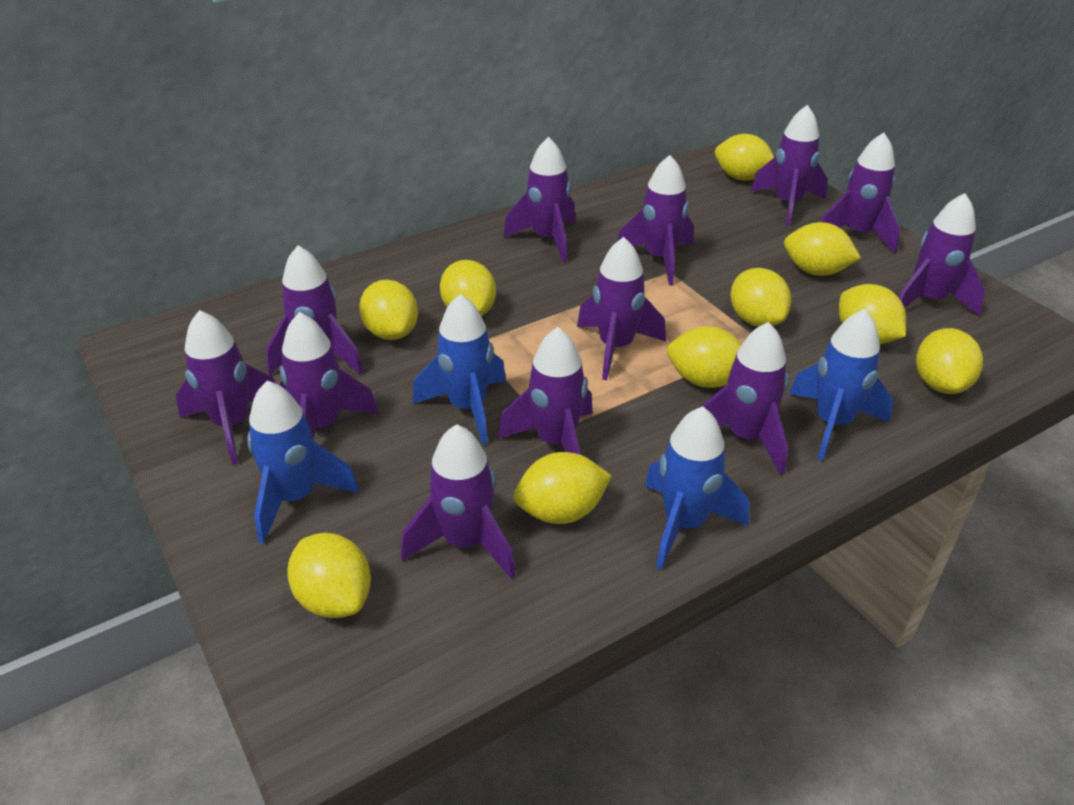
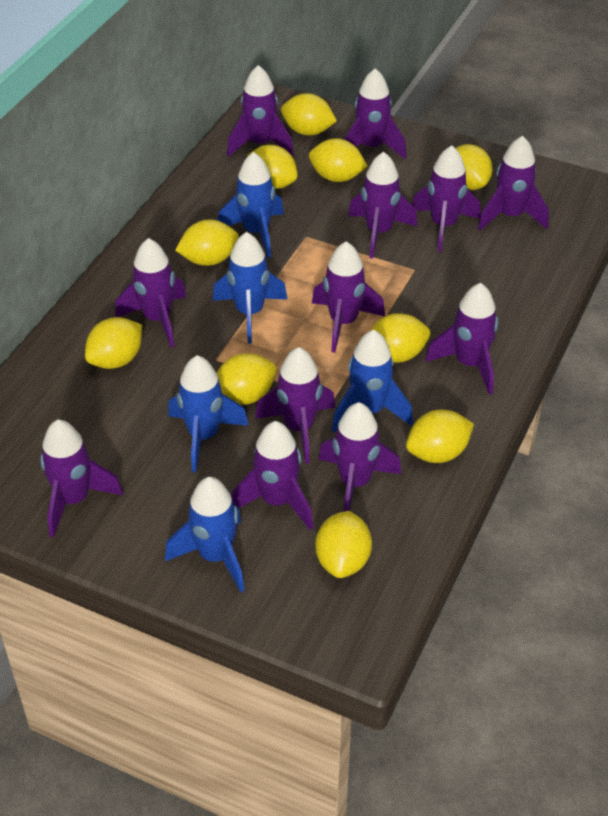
blue rocket: 4 -> 5

